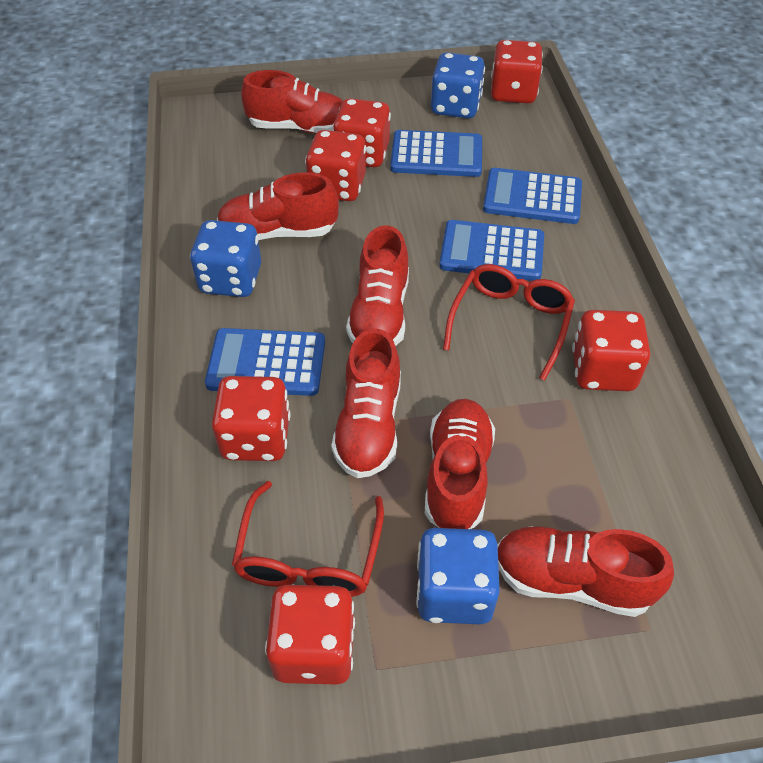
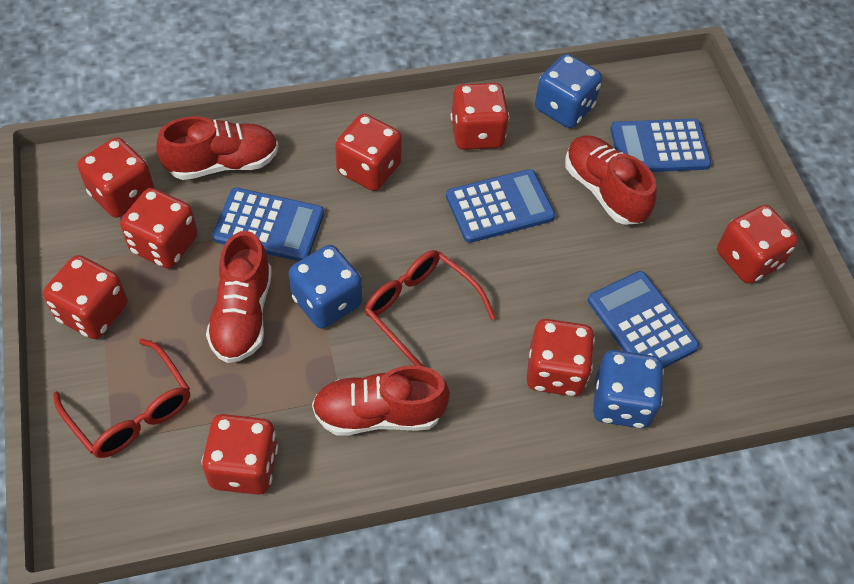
red dice: 6 -> 8
red shoe: 6 -> 4

